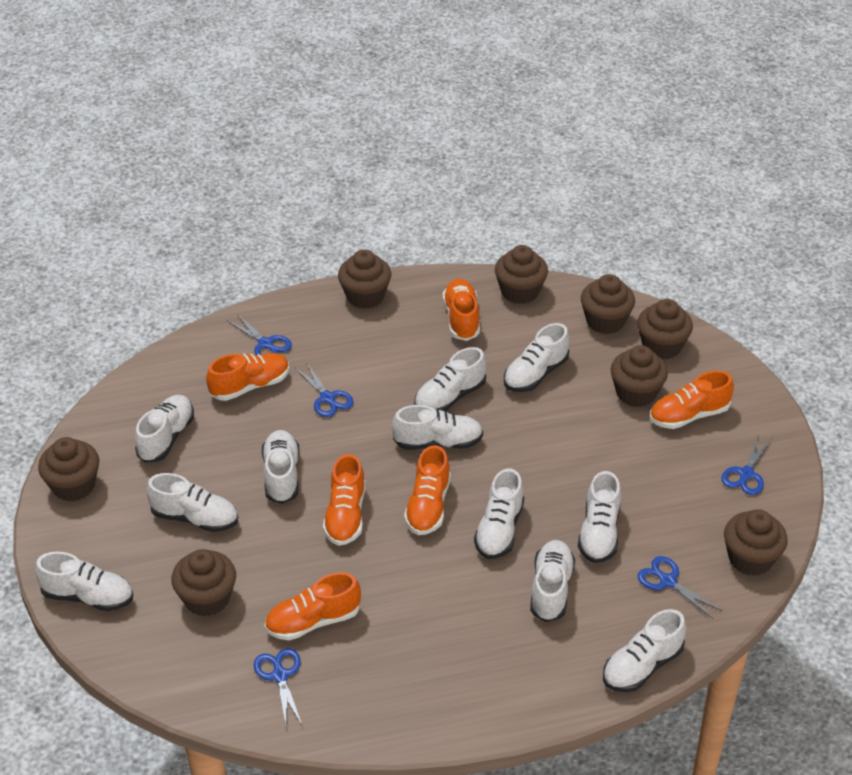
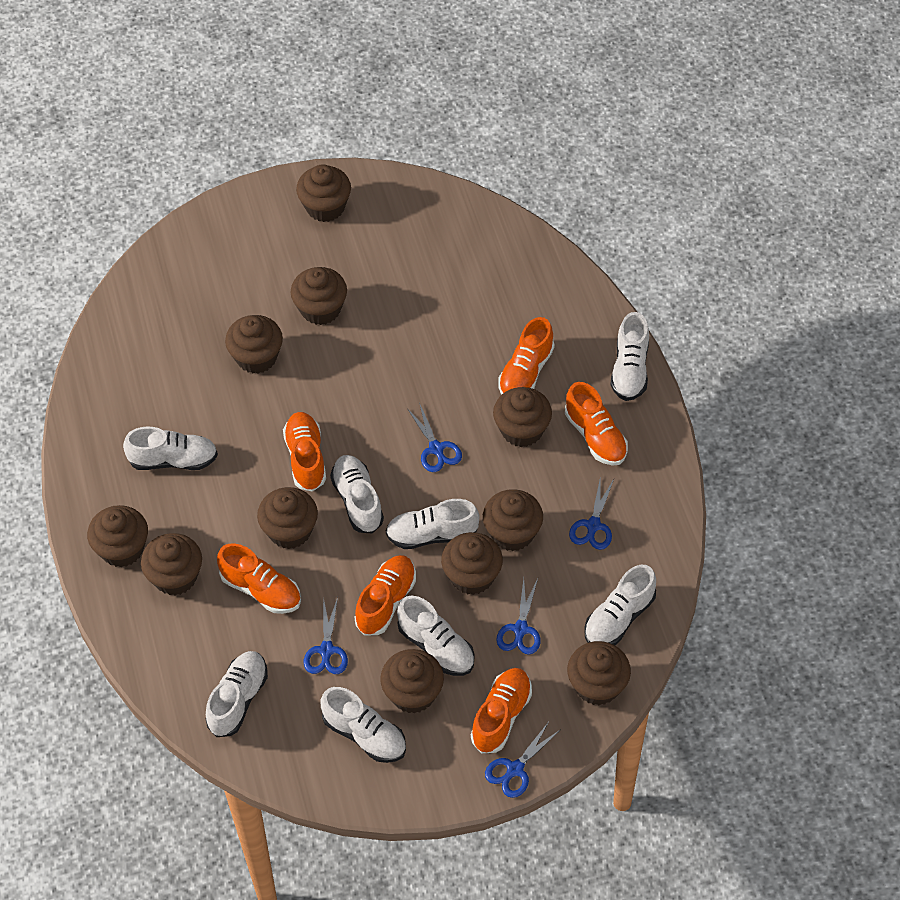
brown cupcake: 8 -> 11
white shoe: 11 -> 8

